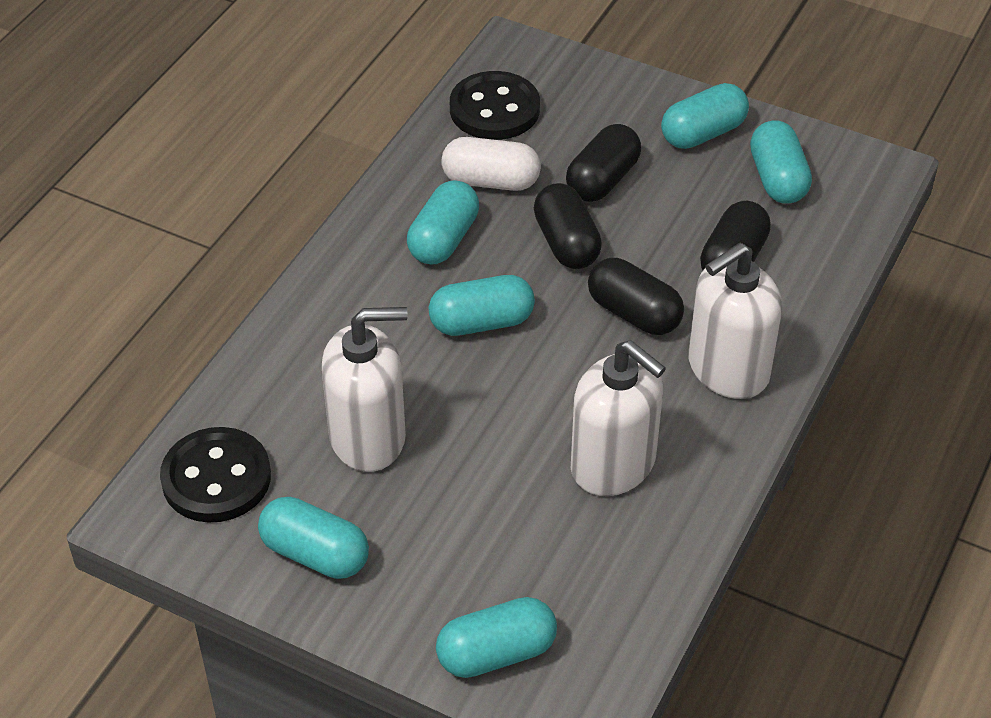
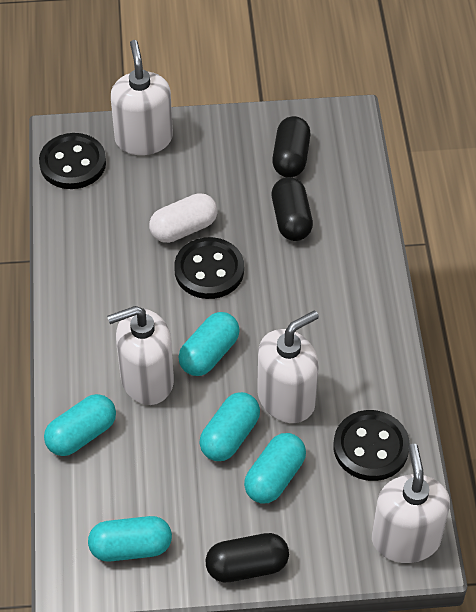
black button: 2 -> 3
black capsule: 4 -> 3
turquoise capsule: 6 -> 5
white soap dispenser: 3 -> 4

